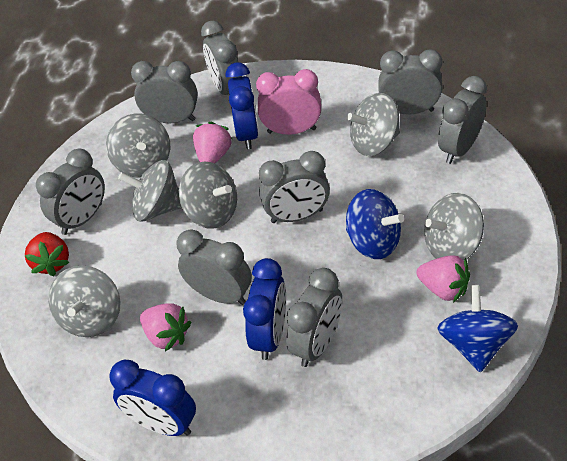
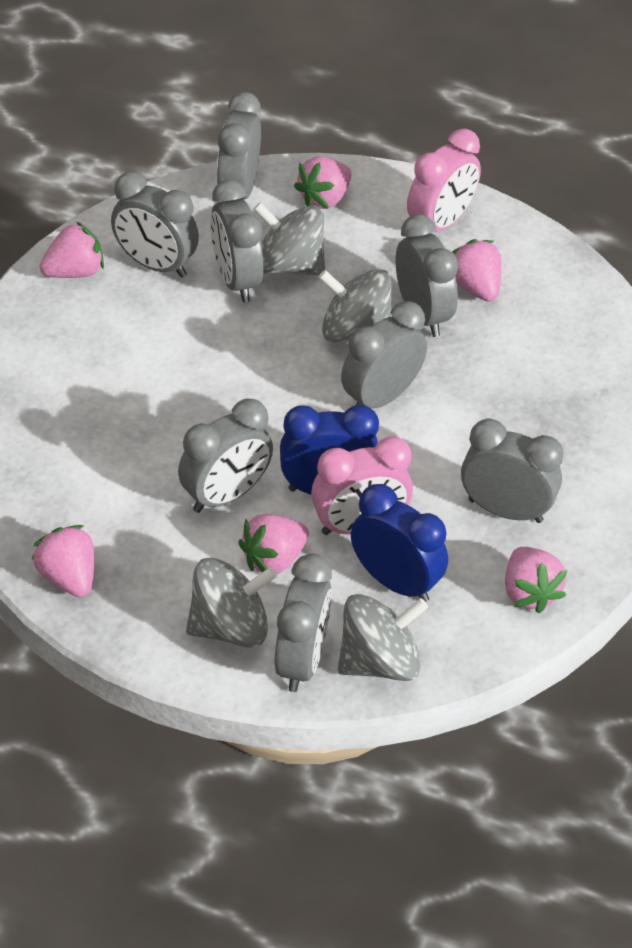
blue clock: 3 -> 2
blue spinning top: 2 -> 0
grey spinning top: 6 -> 4
pink clock: 1 -> 2
pink strawberry: 3 -> 6
red strawberry: 1 -> 0

